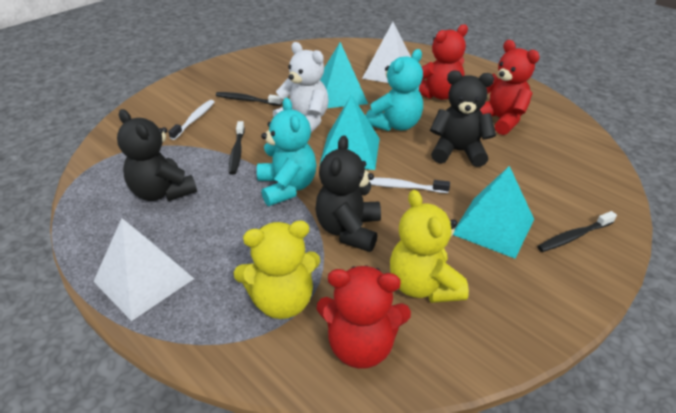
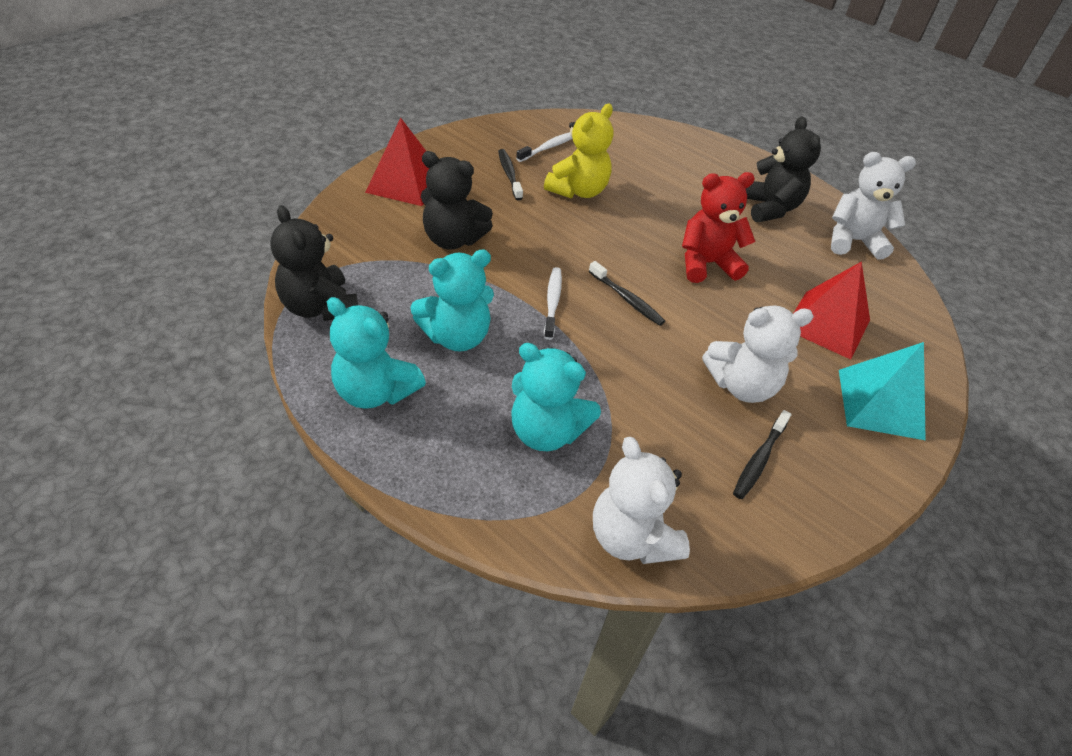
red pyramid: 0 -> 2
red teddy bear: 3 -> 1
turquoise pyramid: 3 -> 1
turquoise teddy bear: 2 -> 3
white pyramid: 2 -> 0
white teddy bear: 1 -> 3
yellow teddy bear: 2 -> 1

